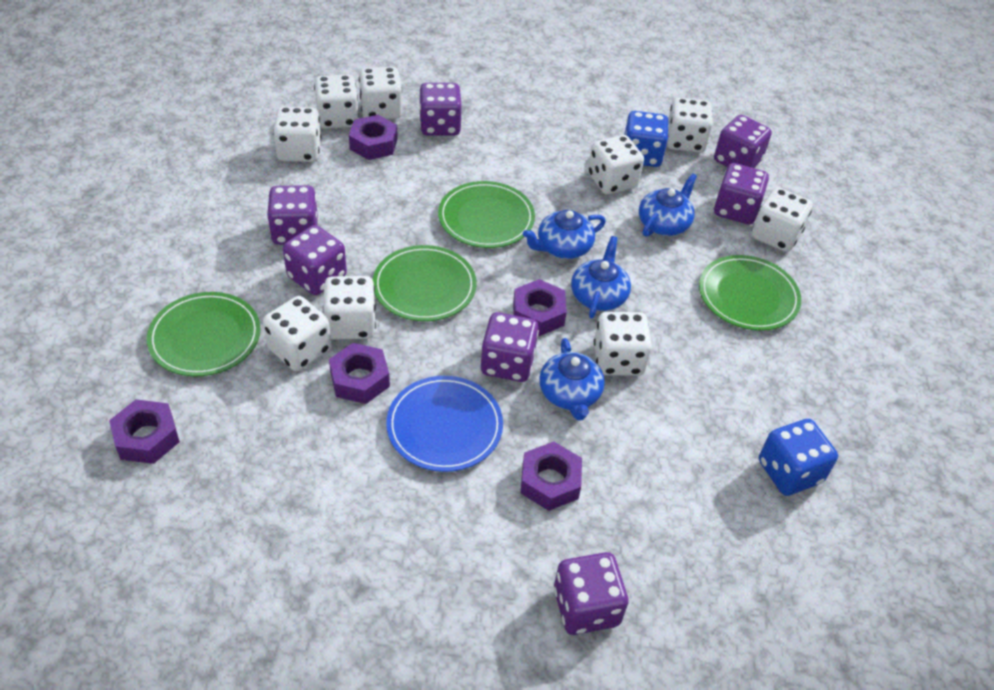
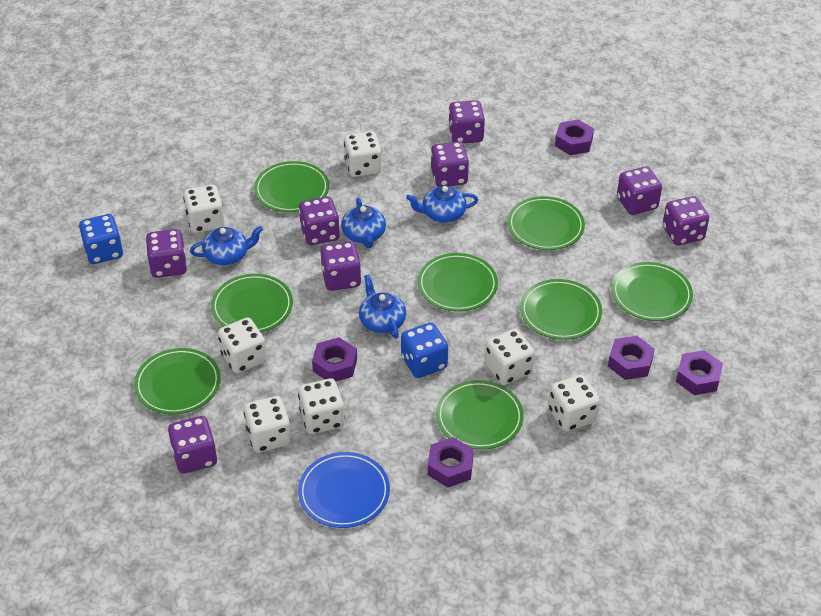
green plate: 4 -> 8
purple dice: 7 -> 8
white dice: 9 -> 7

